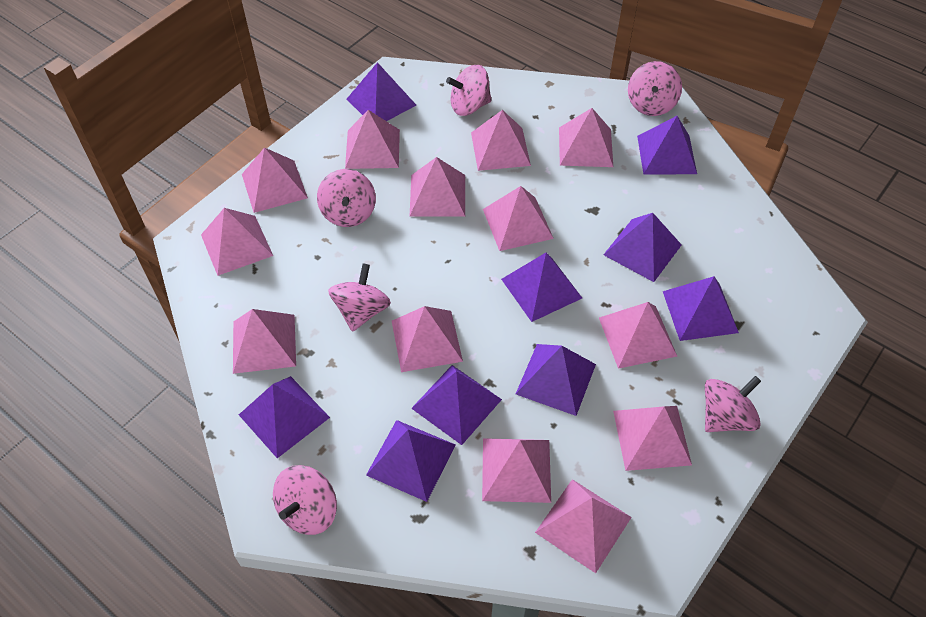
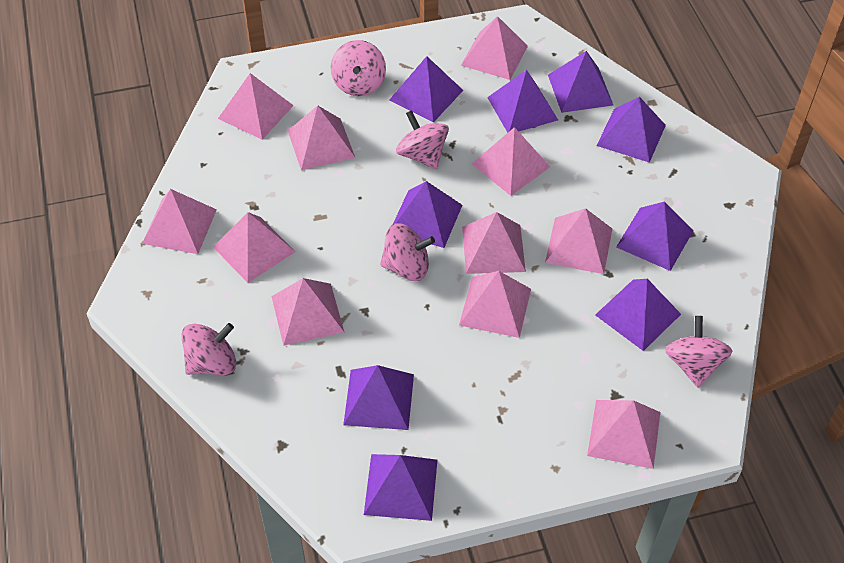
pink pyramid: 13 -> 11
pink spinning top: 6 -> 5

